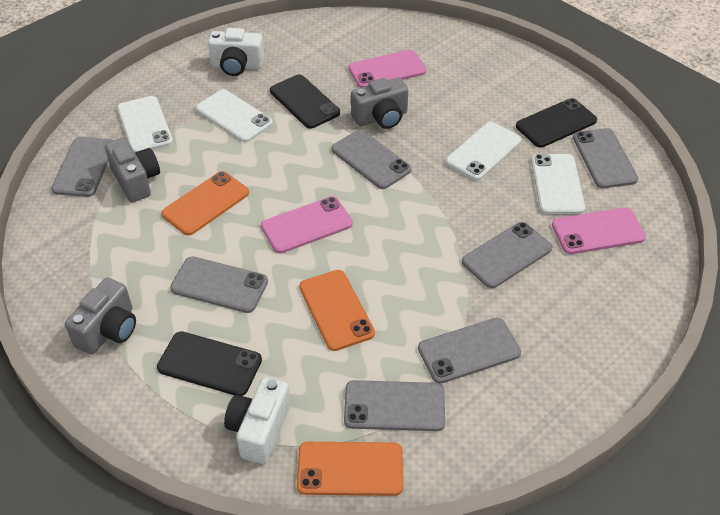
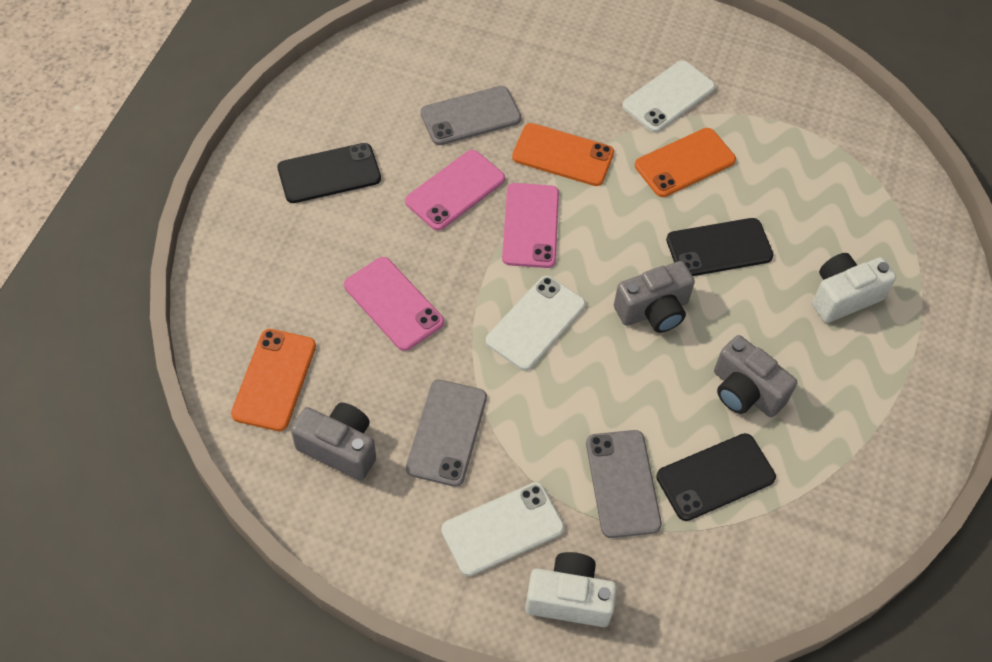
grey phone: 7 -> 3
white phone: 4 -> 3

